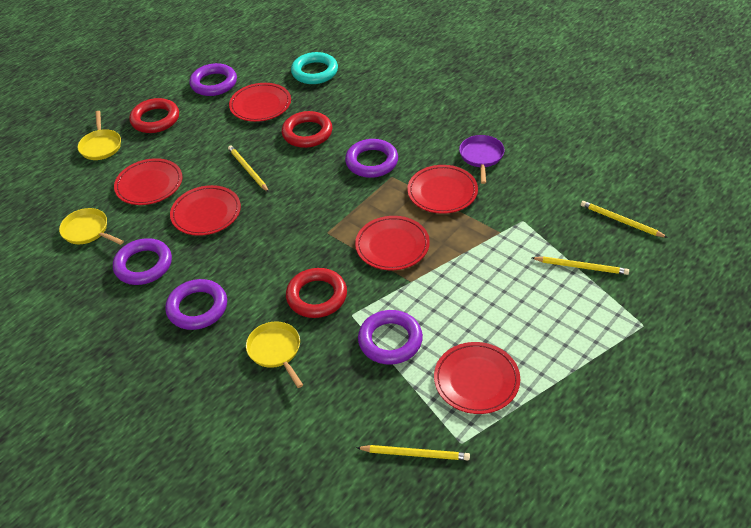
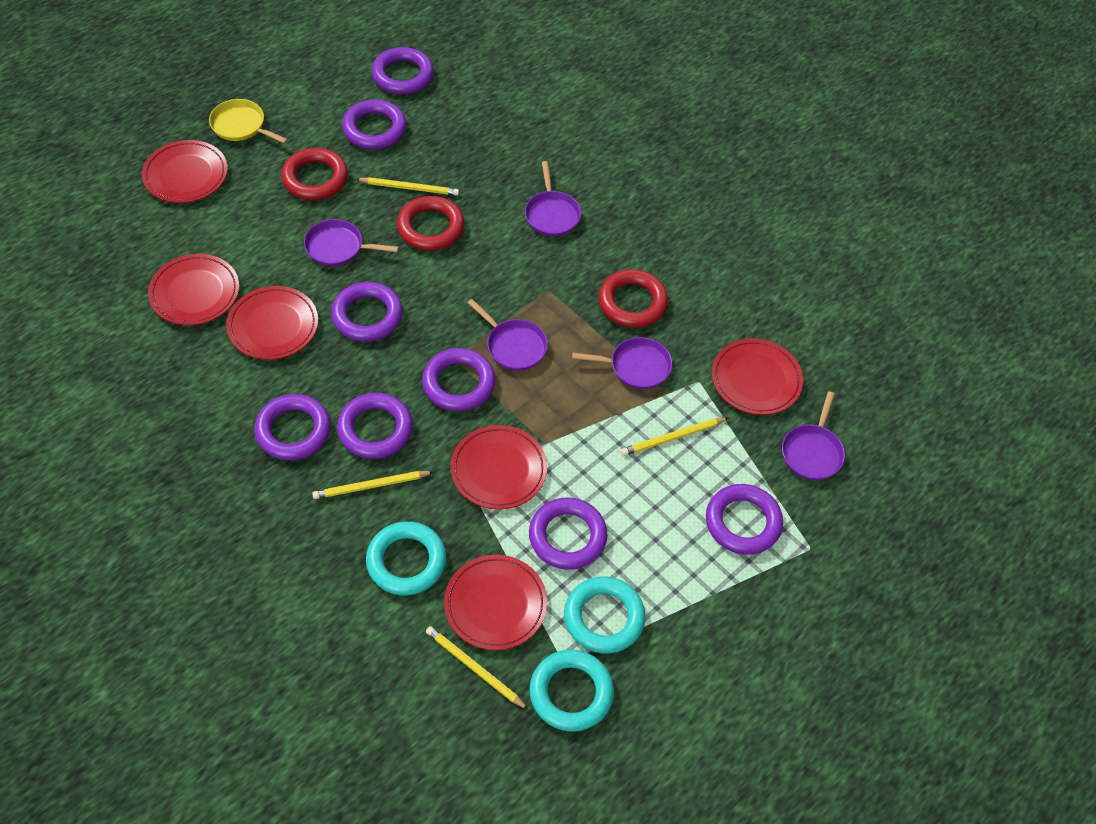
purple pan: 1 -> 5
purple ring: 5 -> 8
turquoise ring: 1 -> 3
yellow pan: 3 -> 1

